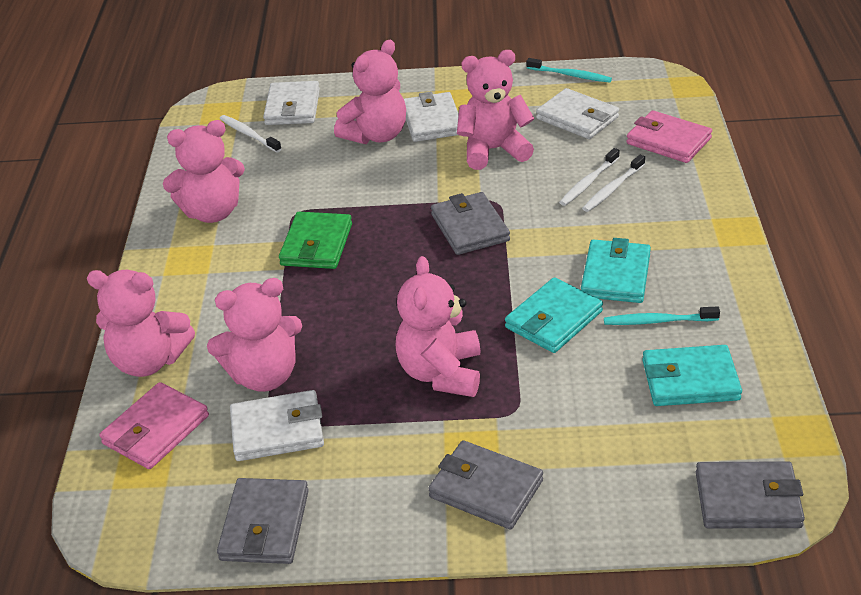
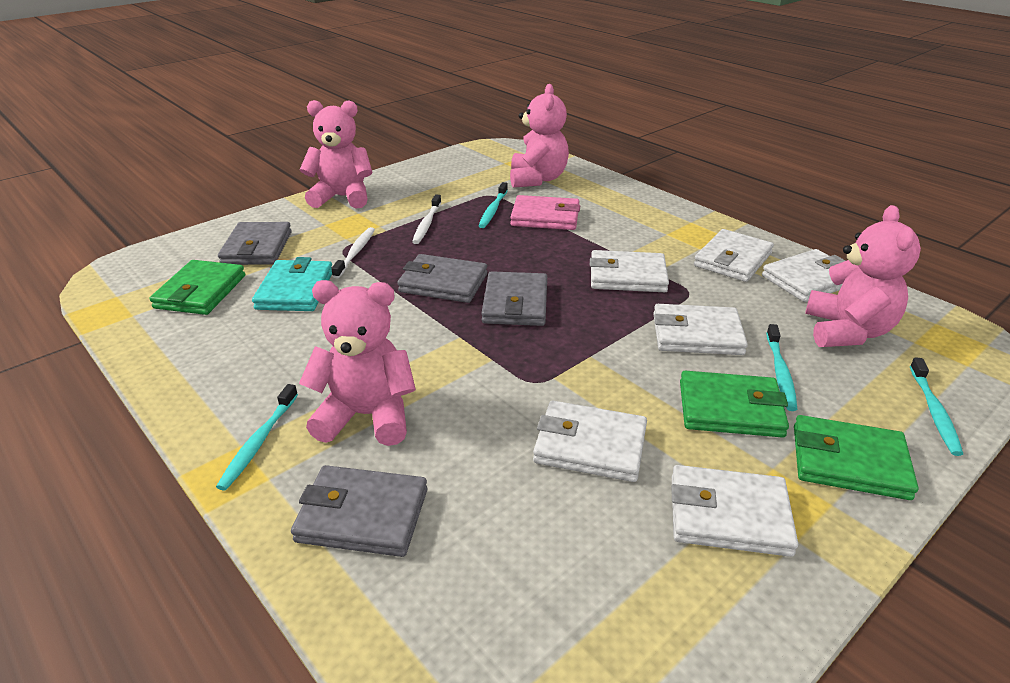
green wallet: 1 -> 3
pink teddy bear: 6 -> 4
pink wallet: 2 -> 1
turquoise toothbrush: 2 -> 4
turquoise wallet: 3 -> 1
white toothbrush: 3 -> 2
white wallet: 4 -> 6

